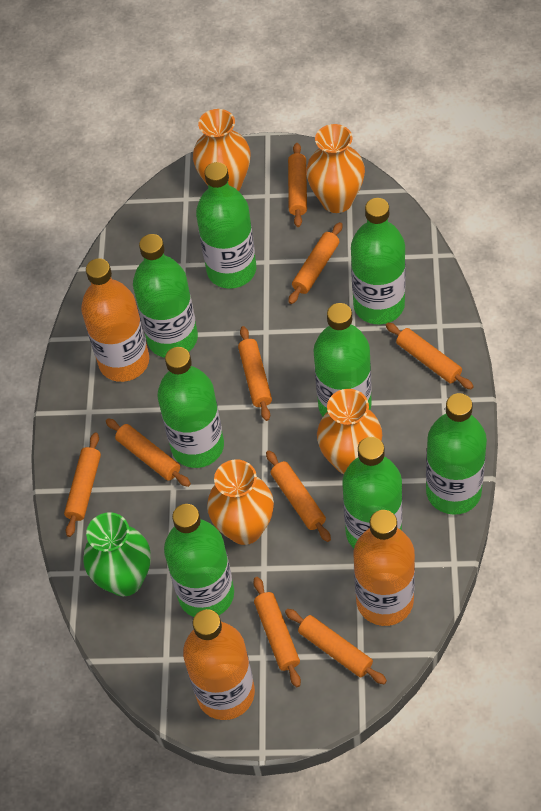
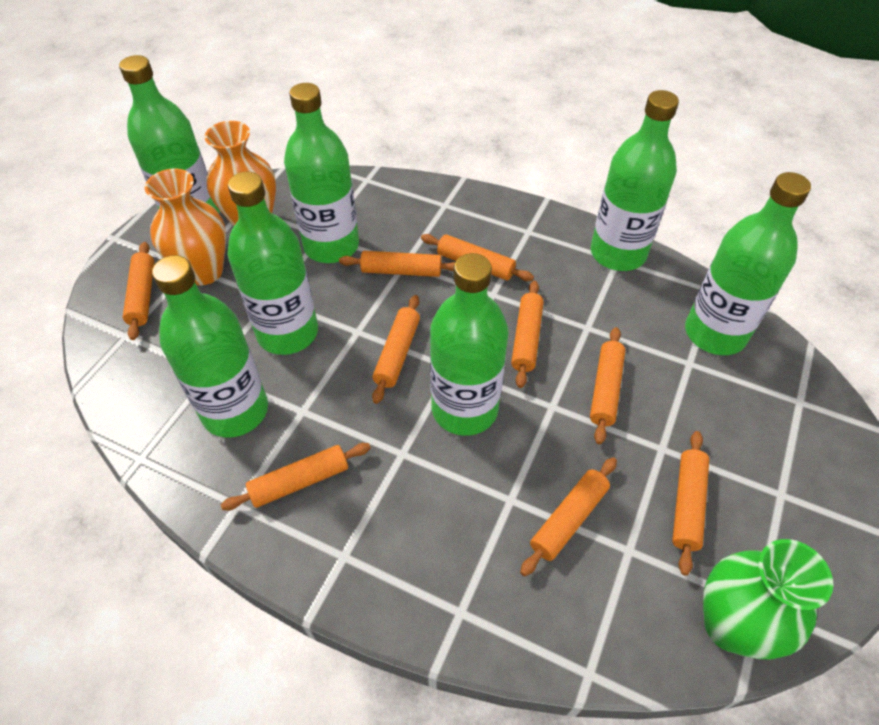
green bottle: 8 -> 7
orange bottle: 3 -> 0
orange vase: 4 -> 2

